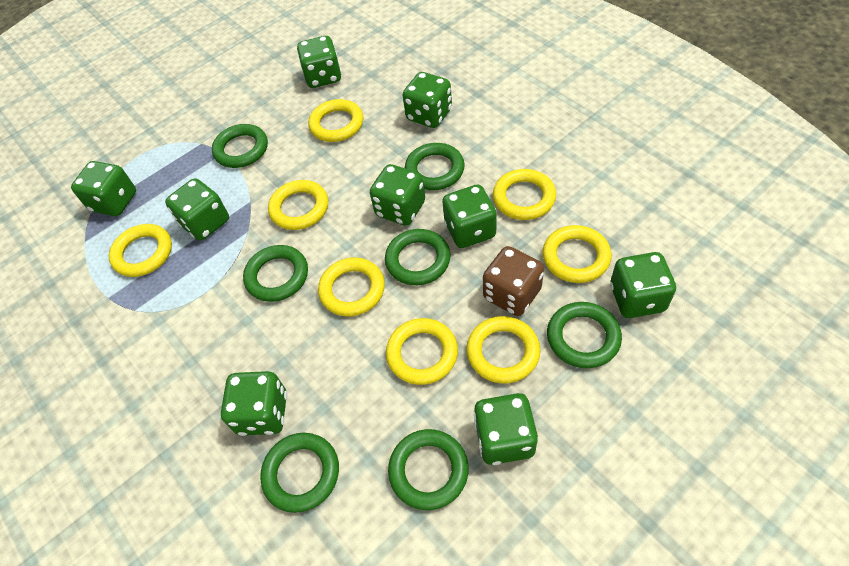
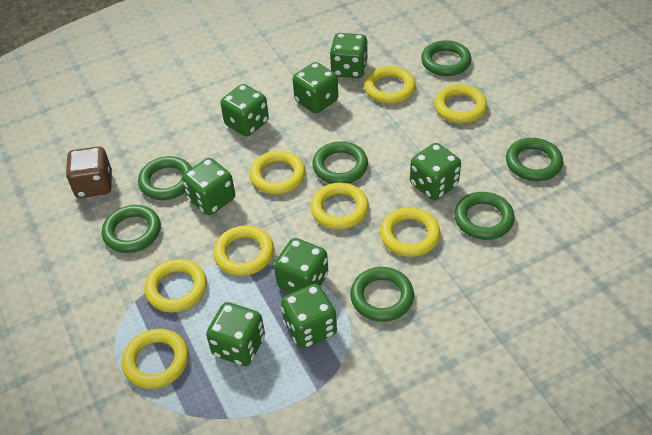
green dice: 9 -> 8

